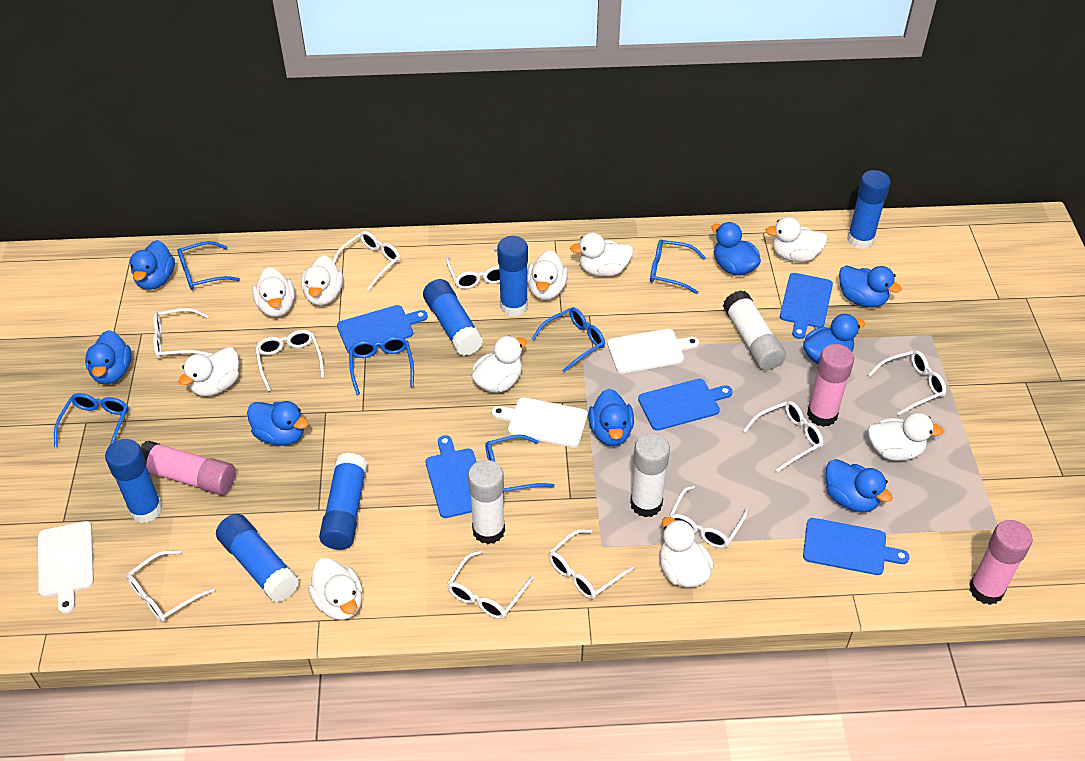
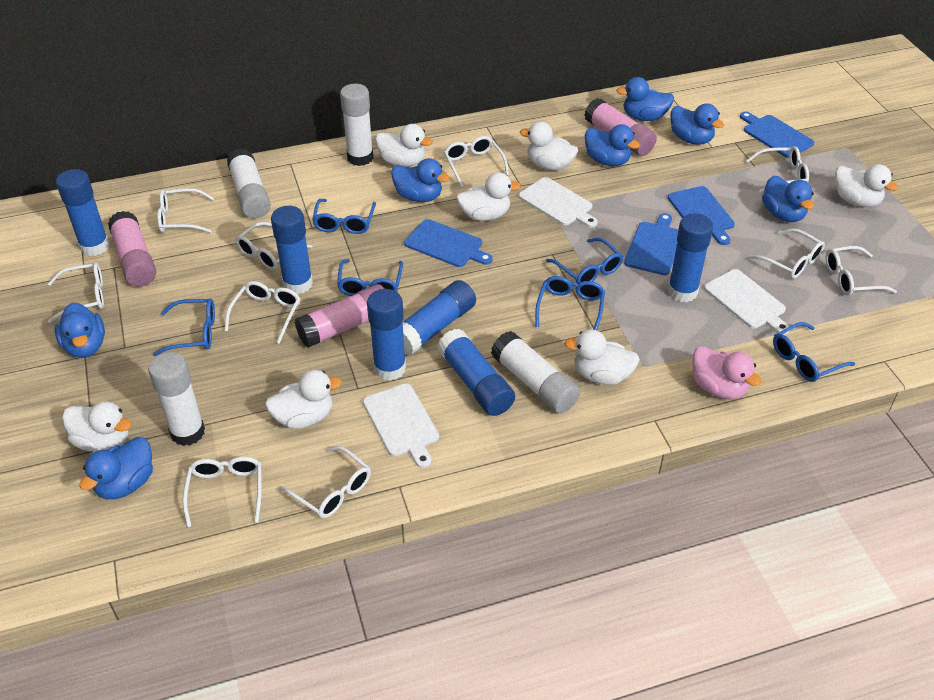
blue cutting board: 5 -> 4
blue duck: 8 -> 7
pink duck: 0 -> 1
white duck: 10 -> 7
white glue stick: 3 -> 4

